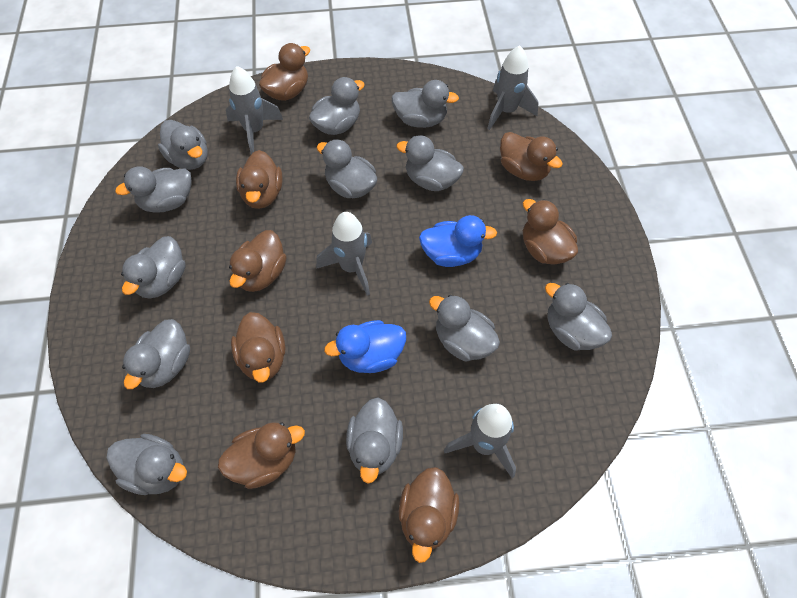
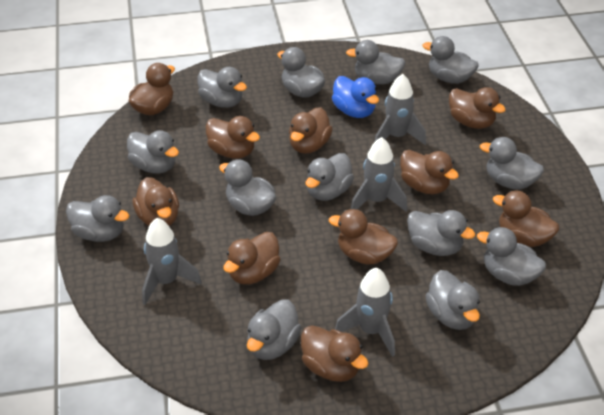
blue duck: 2 -> 1
brown duck: 8 -> 10
grey duck: 12 -> 13

